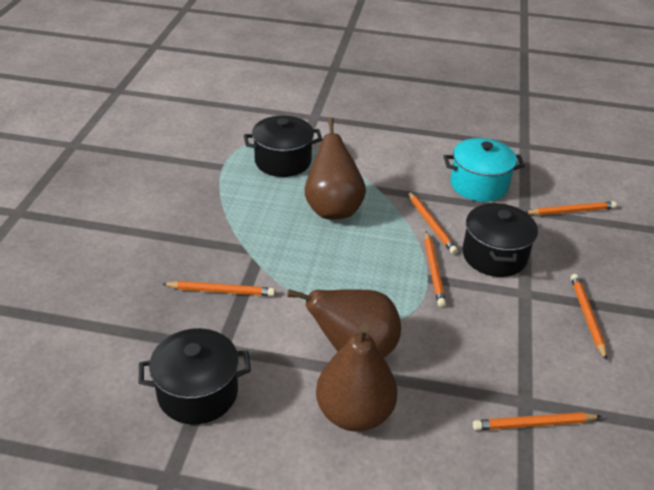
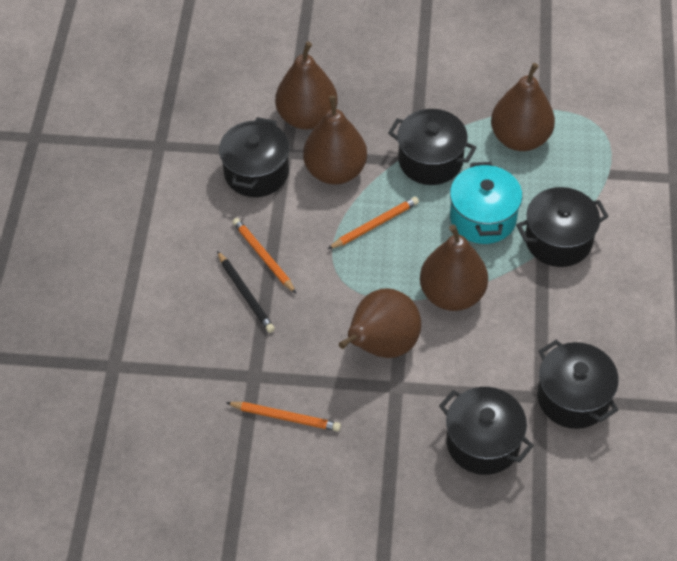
black pencil: 0 -> 1
black pot: 3 -> 5
brown pear: 3 -> 5
orange pencil: 6 -> 3

